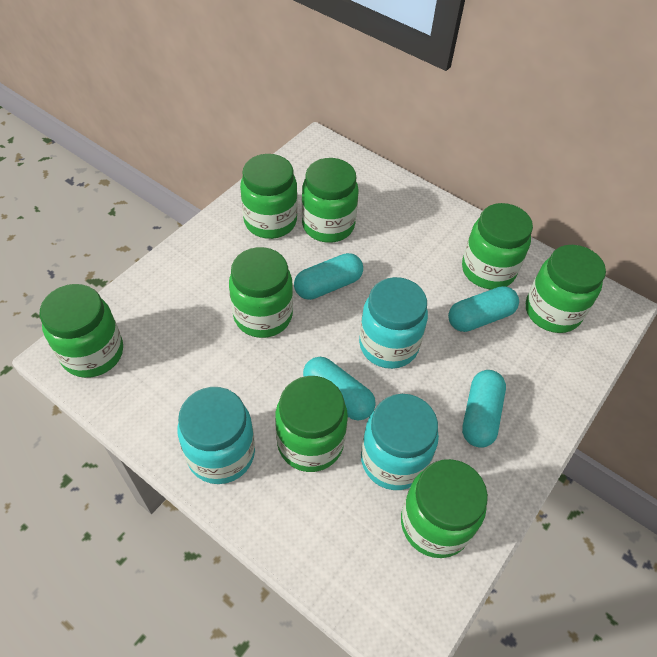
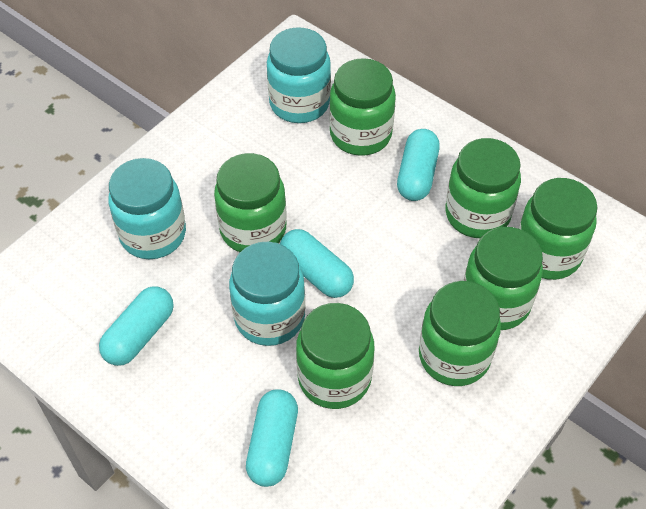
green jar: 8 -> 7

